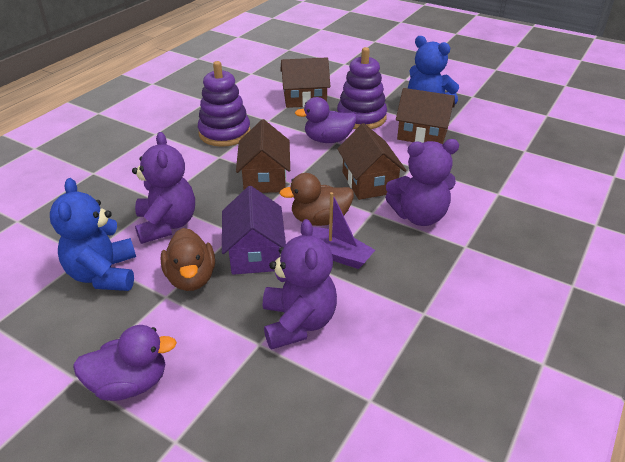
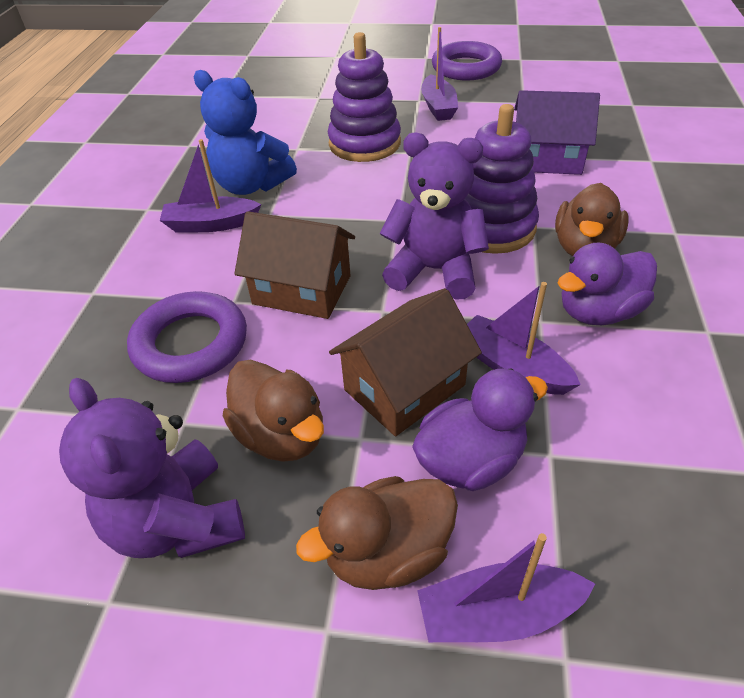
blue teddy bear: 2 -> 1
brown duck: 2 -> 3
brown house: 4 -> 2
purple boat: 1 -> 4
purple ring: 0 -> 2
purple teddy bear: 3 -> 2

